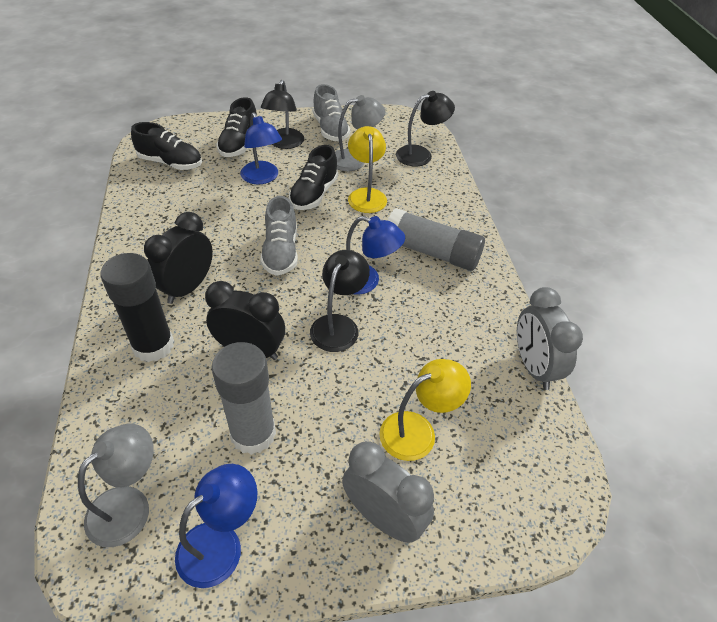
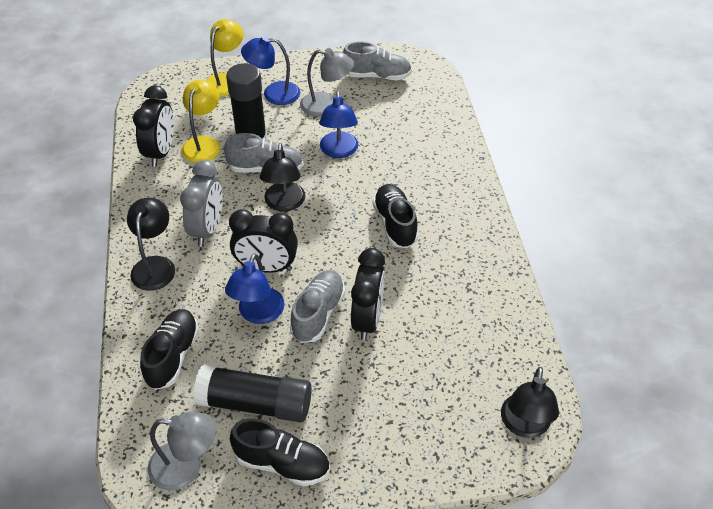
black clock: 2 -> 3
black glue stick: 1 -> 2
grey clock: 2 -> 1
grey glue stick: 2 -> 0
grey shoe: 2 -> 3

